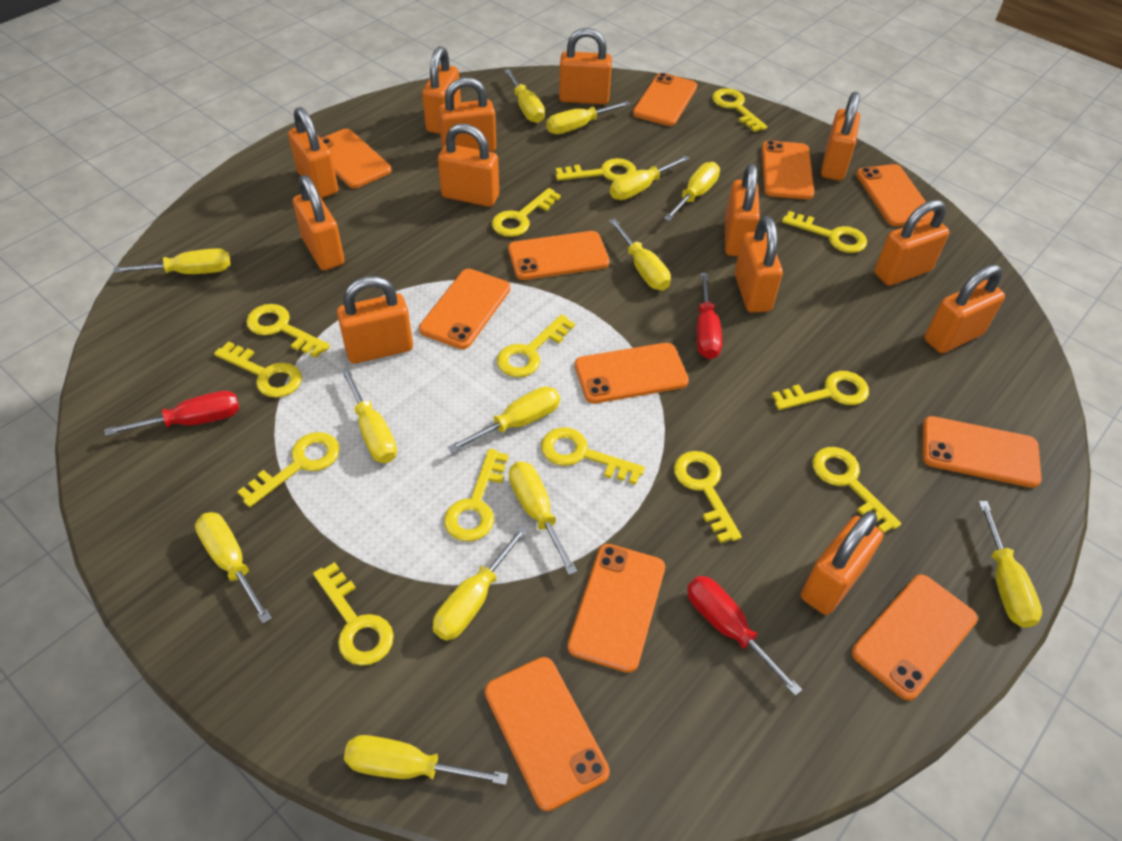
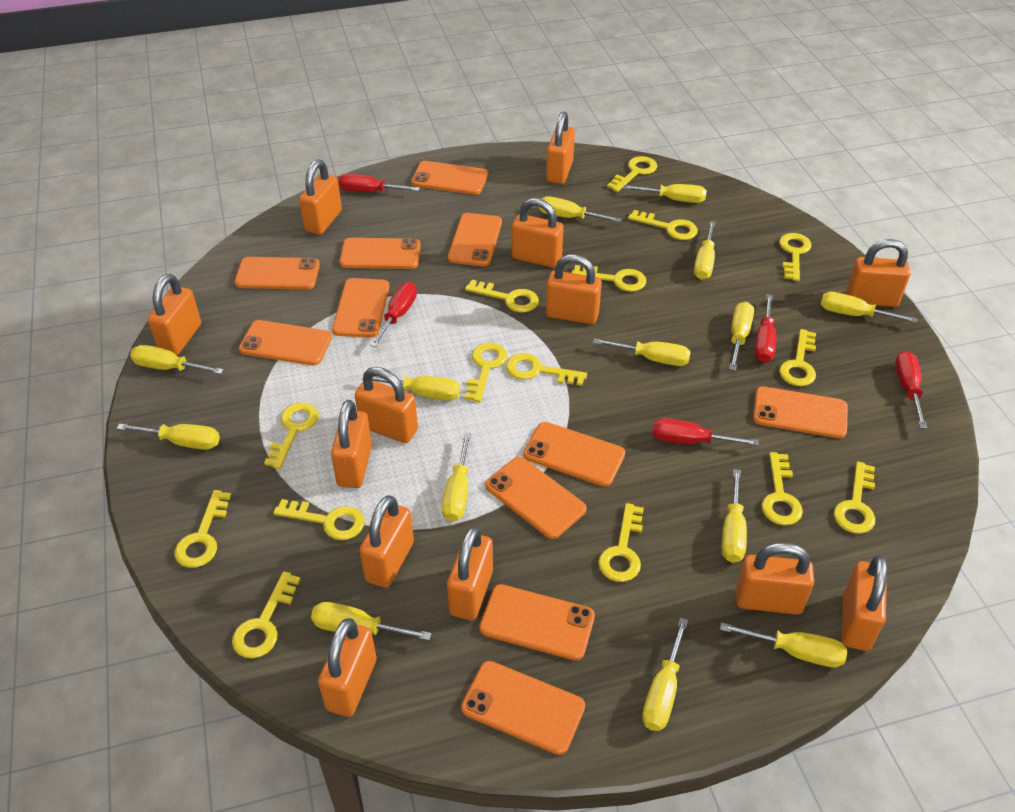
red screwdriver: 3 -> 5
yellow key: 14 -> 15
yellow screwdriver: 13 -> 14

